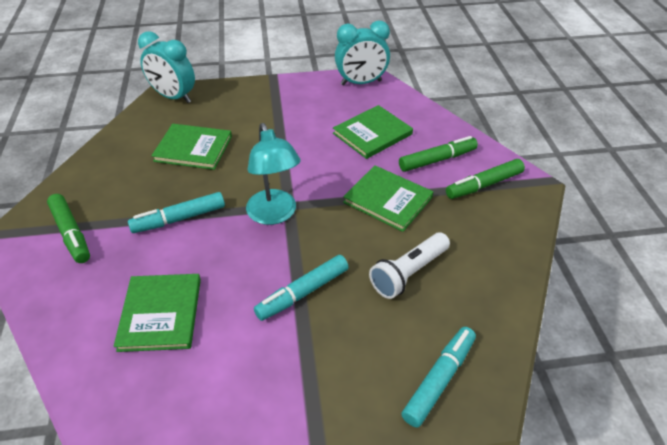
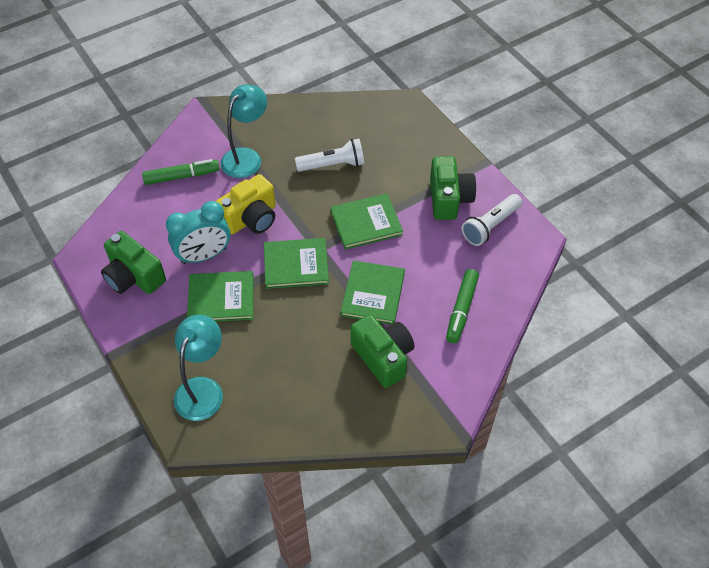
green camera: 0 -> 3
green marker: 3 -> 2
turquoise clock: 2 -> 1
turquoise lamp: 1 -> 2
turquoise marker: 3 -> 0
white flashlight: 1 -> 2
yellow camera: 0 -> 1

